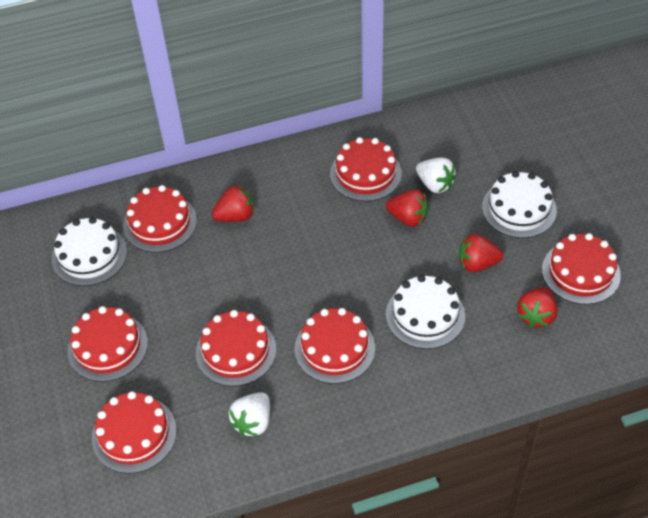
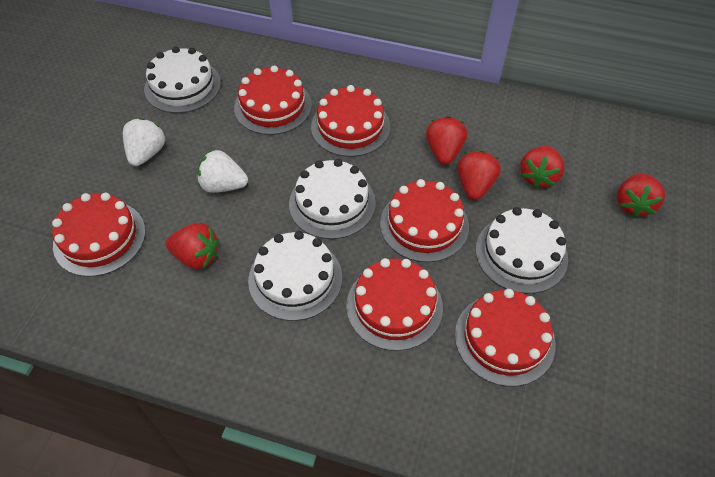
red cake: 7 -> 6
red strawberry: 4 -> 5
white cake: 3 -> 4

